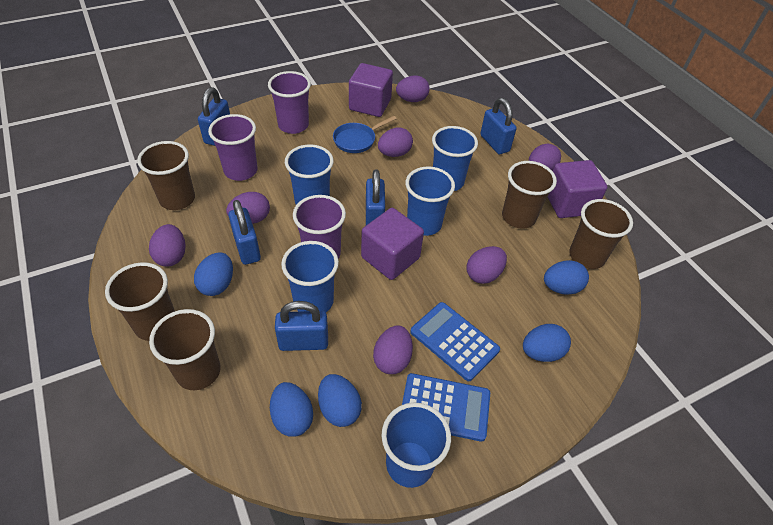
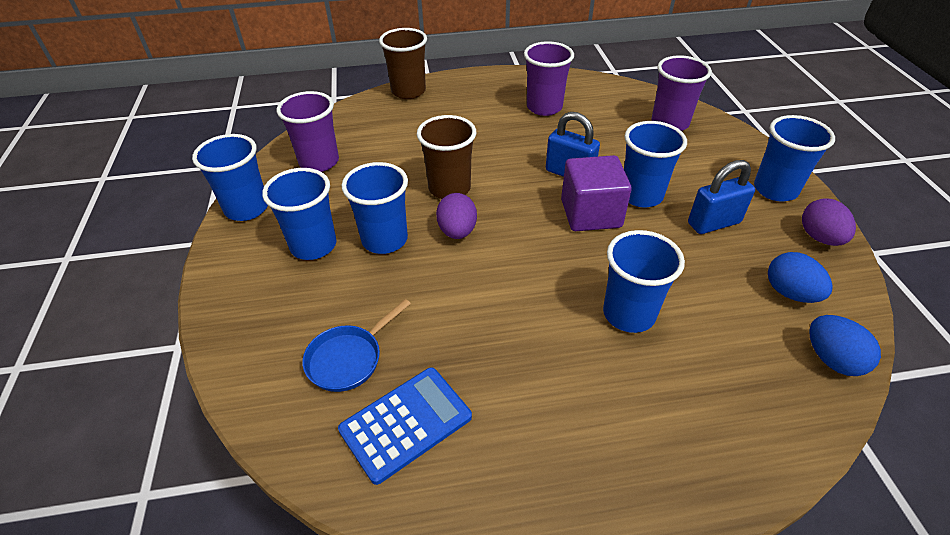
blue calculator: 2 -> 1
blue cup: 5 -> 6
blue egg: 5 -> 2
blue padlock: 5 -> 2
brown cup: 5 -> 2
purple cube: 3 -> 1
purple egg: 7 -> 2

